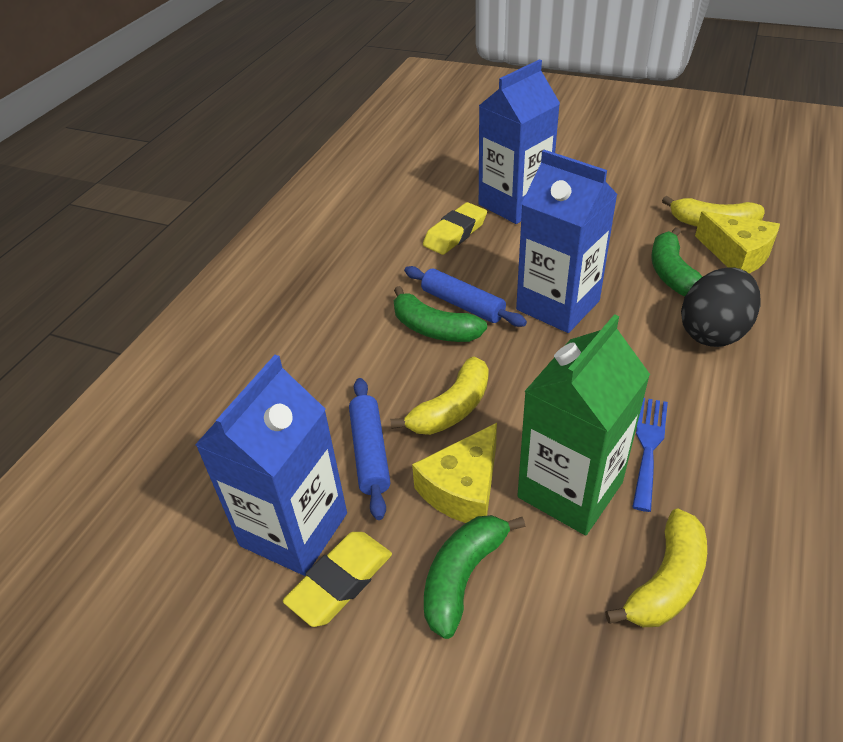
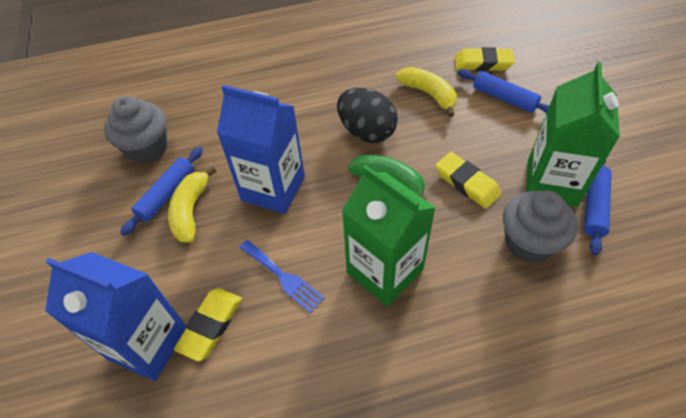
blue carton: 3 -> 2
blue rolling pin: 2 -> 3
green banana: 3 -> 1
green carton: 1 -> 2
grey cupcake: 0 -> 2
yellow banana: 3 -> 2
yellow cheese: 2 -> 0
yellow eraser: 2 -> 3

